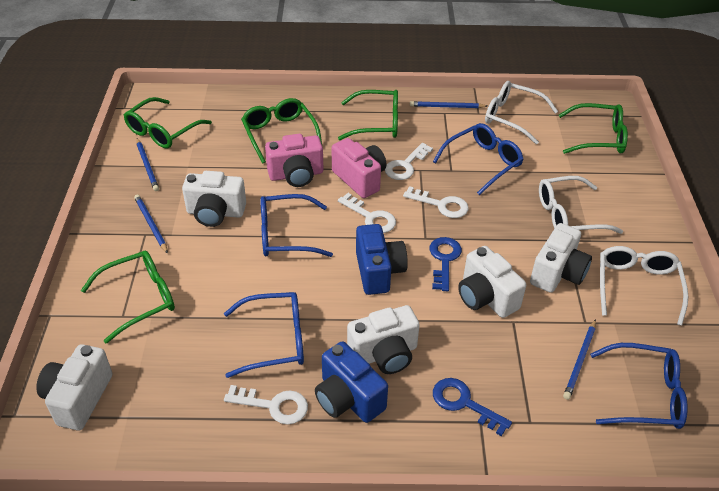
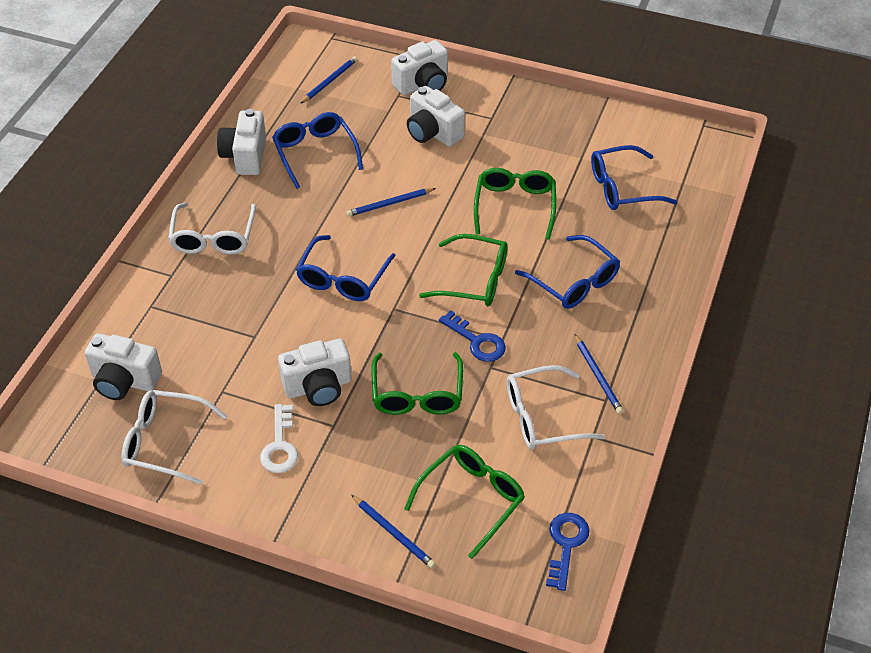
blue camera: 2 -> 0
green glasses: 5 -> 4
pink camera: 2 -> 0
white key: 4 -> 1

